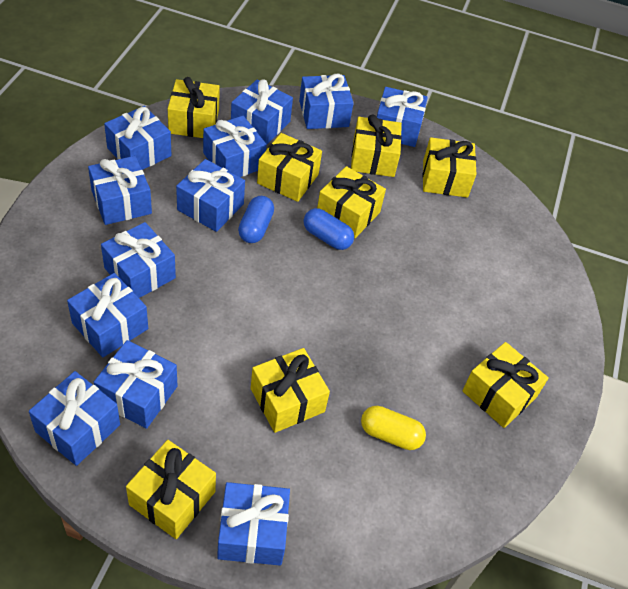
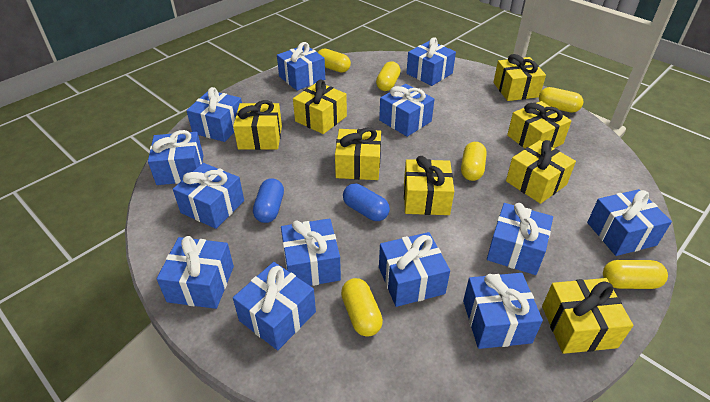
blue gift: 12 -> 13
yellow capsule: 1 -> 6

